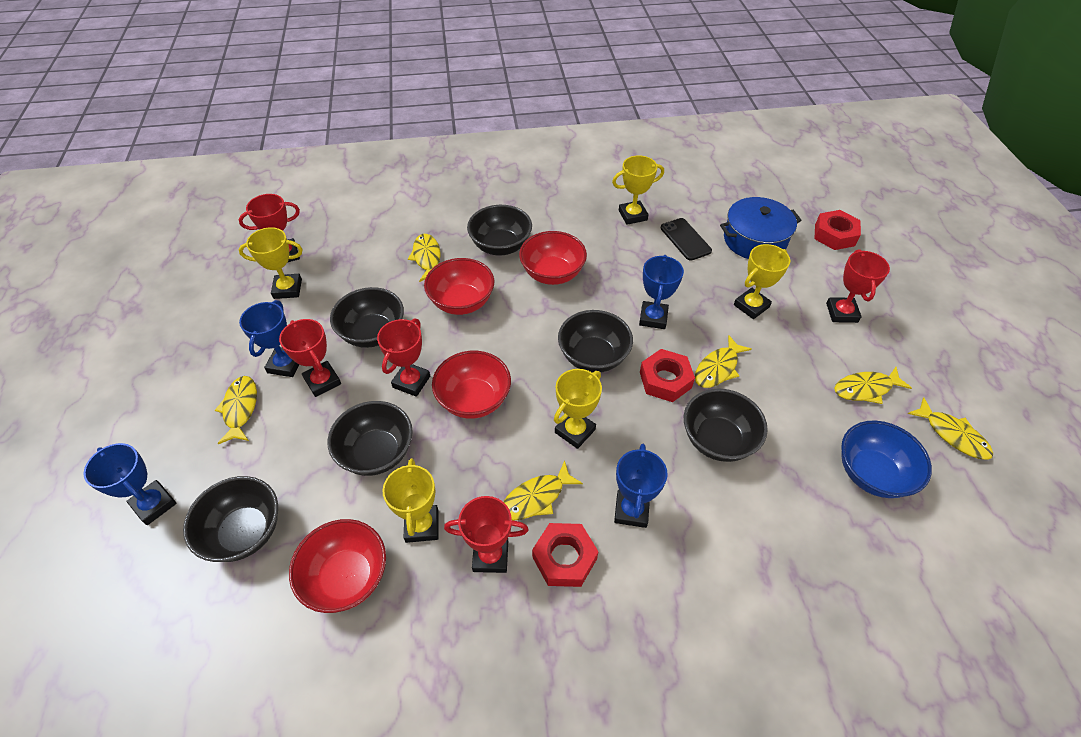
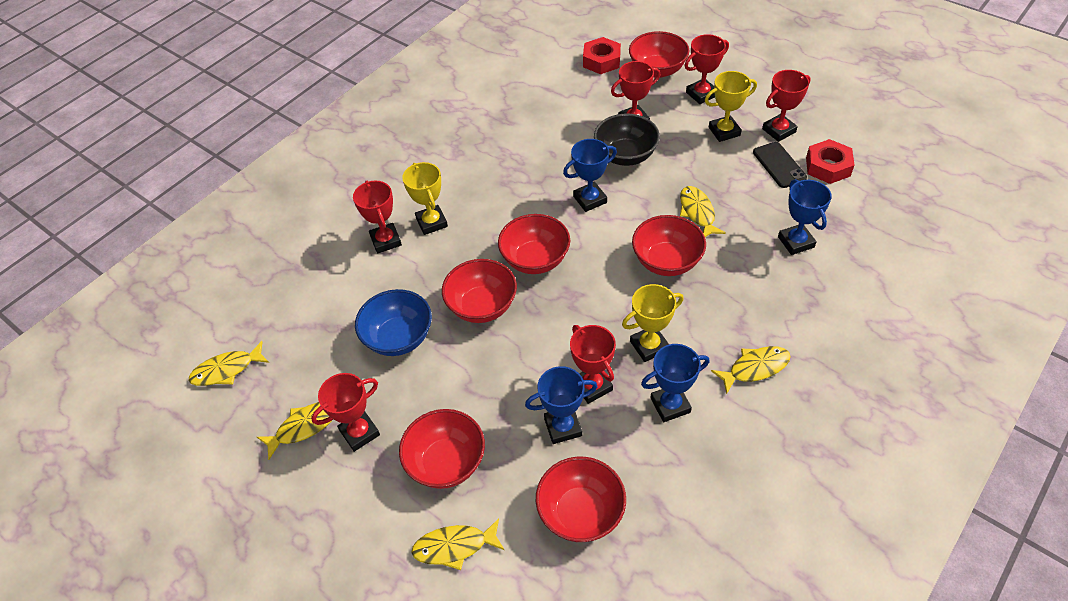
black bowl: 6 -> 1
blue pot: 1 -> 0
red bowl: 4 -> 6
red nut: 3 -> 2
red trophy: 5 -> 6
yellow fish: 6 -> 5
yellow trophy: 5 -> 3

